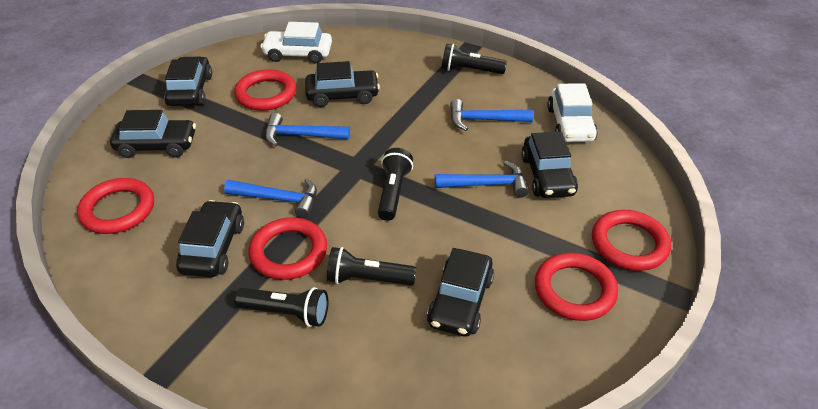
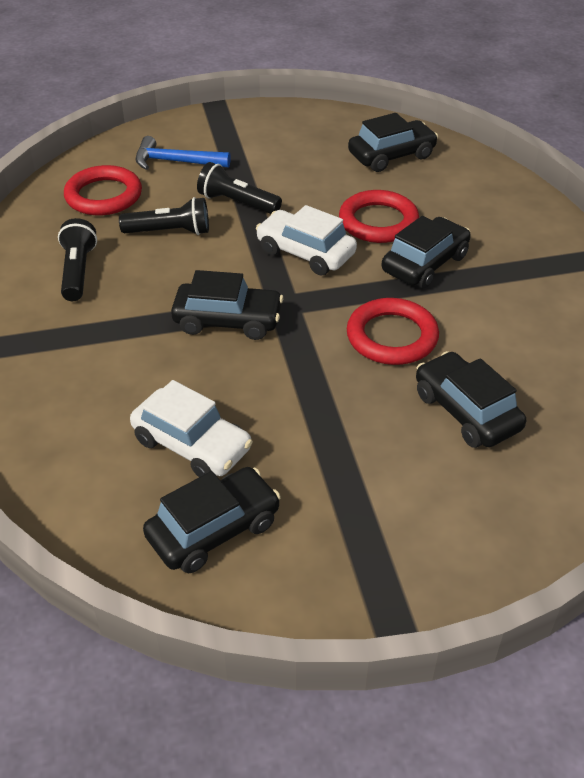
black car: 6 -> 5
black flashlight: 4 -> 3
blue hammer: 4 -> 1
red ring: 5 -> 3

